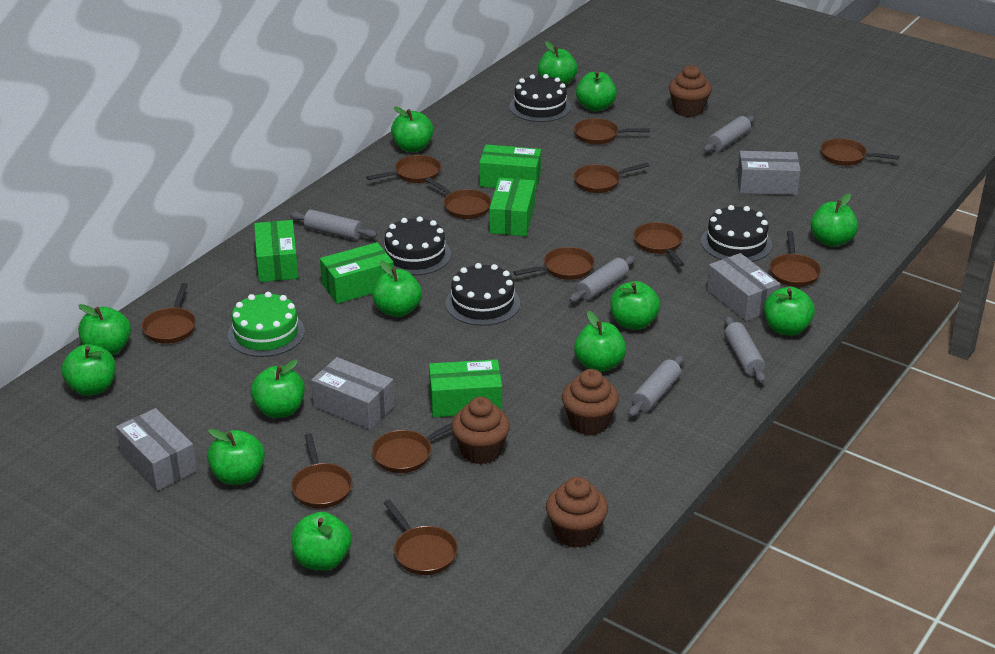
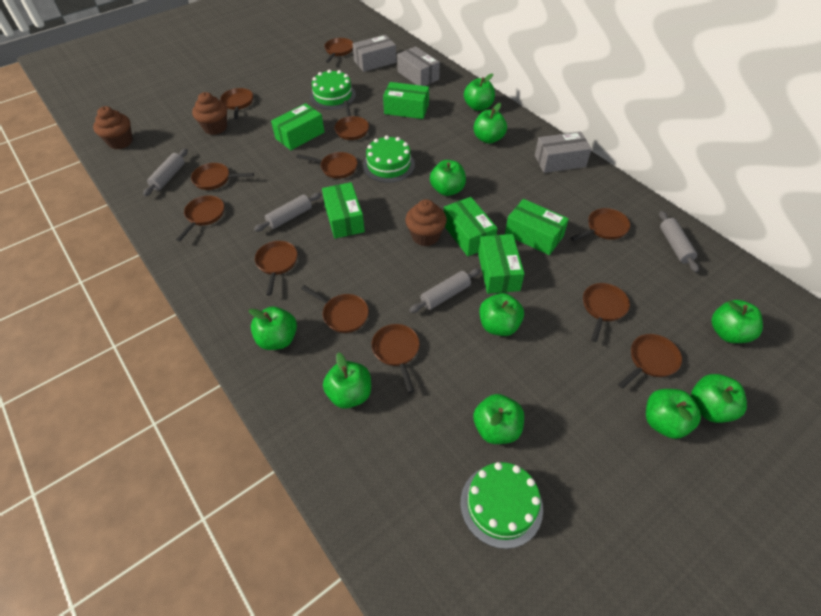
black cake: 4 -> 0
brown cupcake: 4 -> 3
green apple: 13 -> 10
green box: 5 -> 6
green cake: 1 -> 3
grey box: 4 -> 3
grey rolling pin: 5 -> 4

